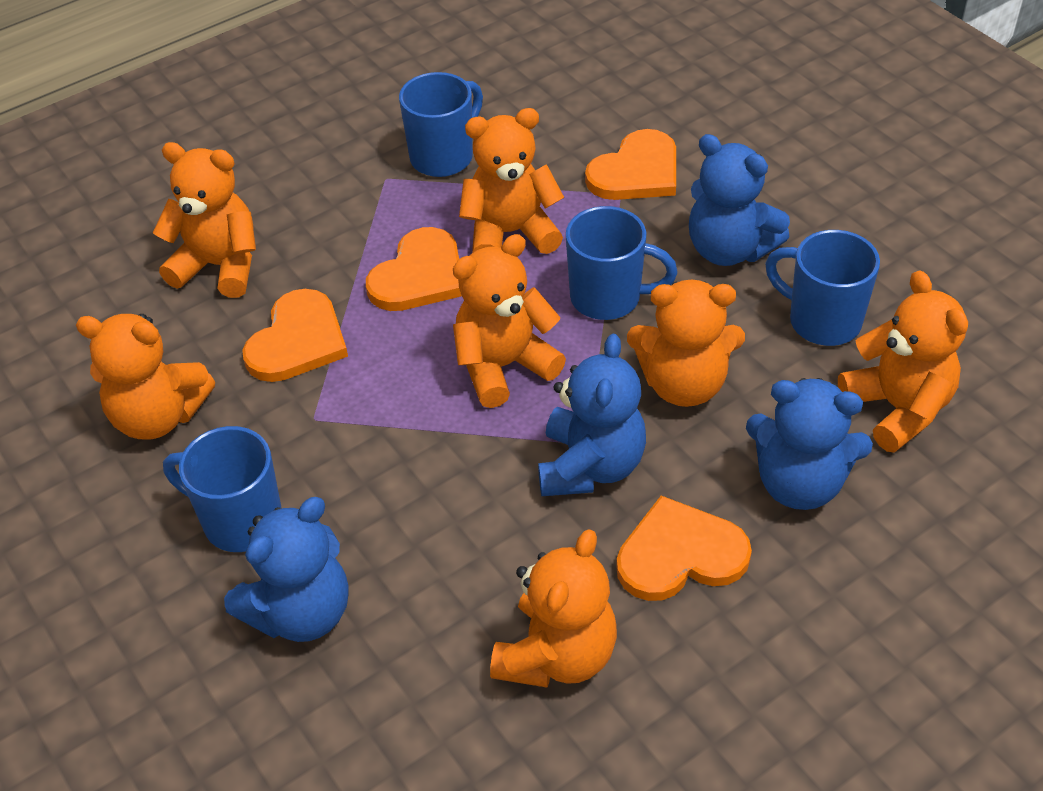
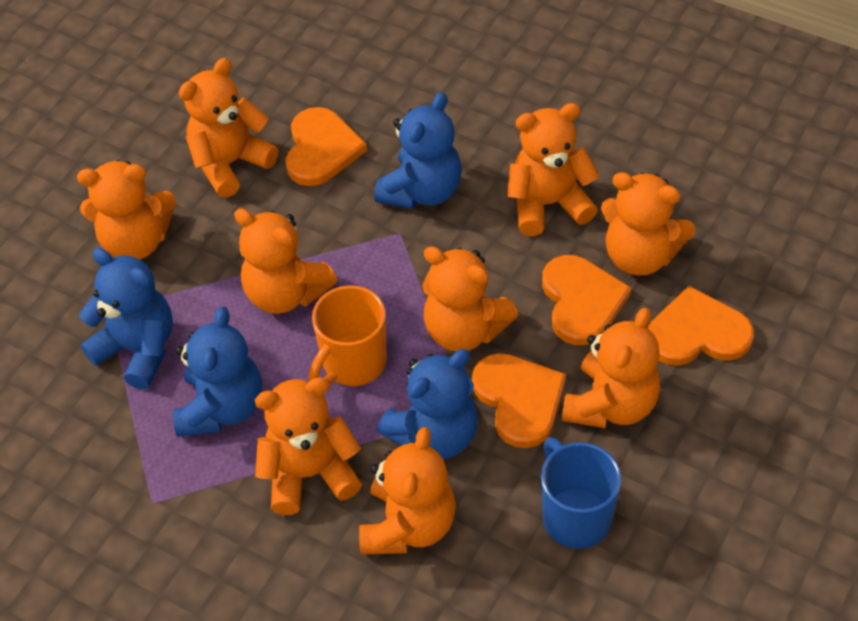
blue mug: 4 -> 1
orange mug: 0 -> 1
orange teddy bear: 7 -> 9

